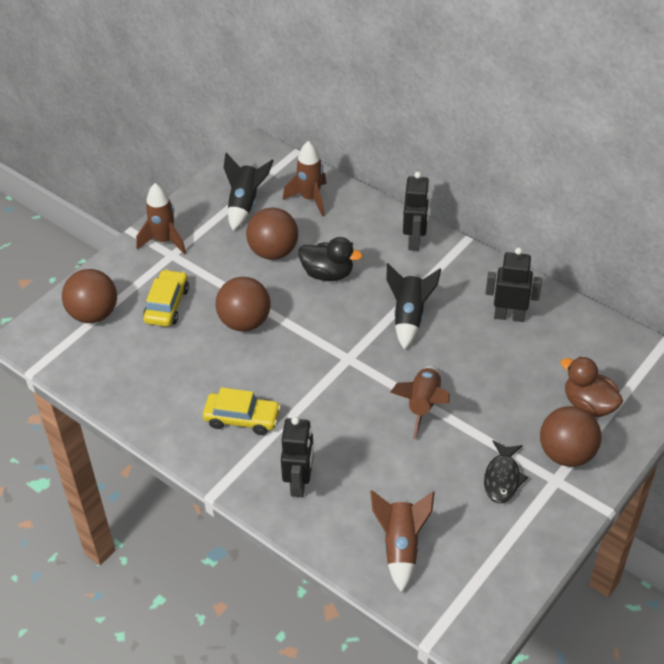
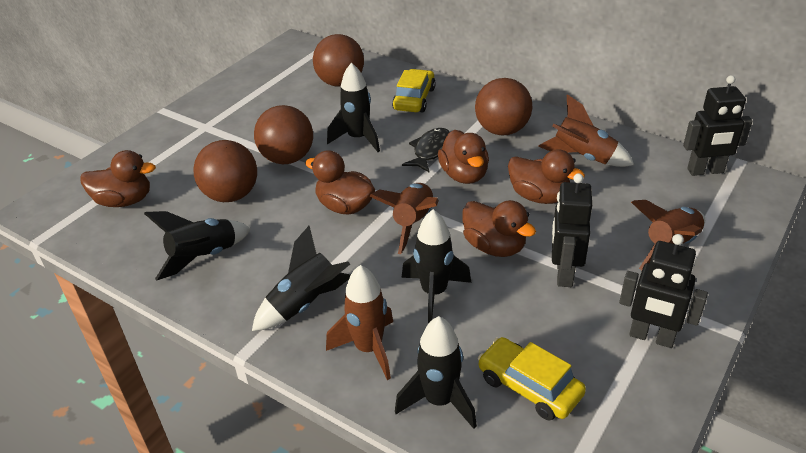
black duck: 1 -> 0
black rocket: 2 -> 5
brown duck: 1 -> 5

